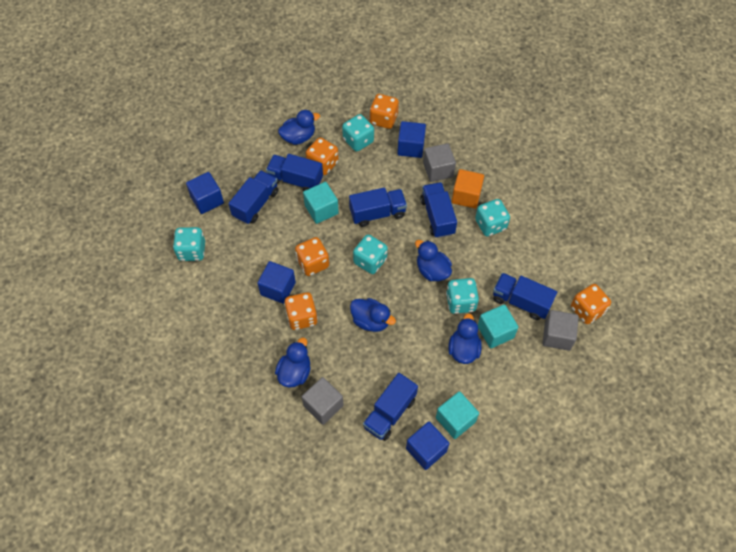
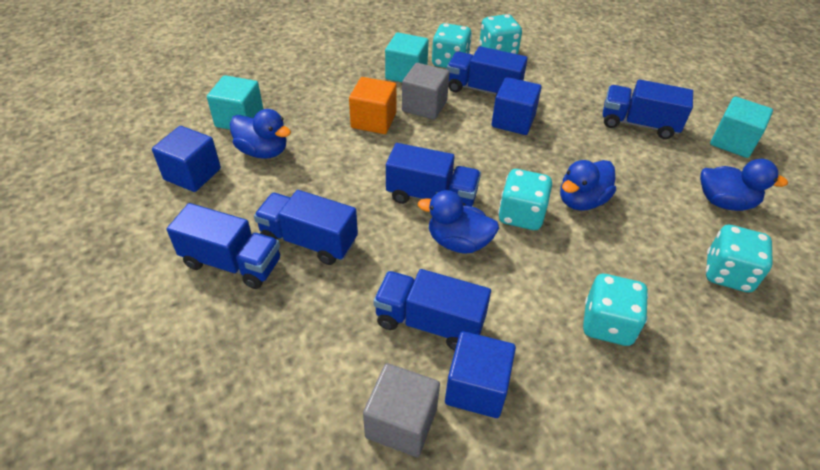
blue cube: 4 -> 3
blue duck: 5 -> 4
grey cube: 3 -> 2
orange dice: 5 -> 0

